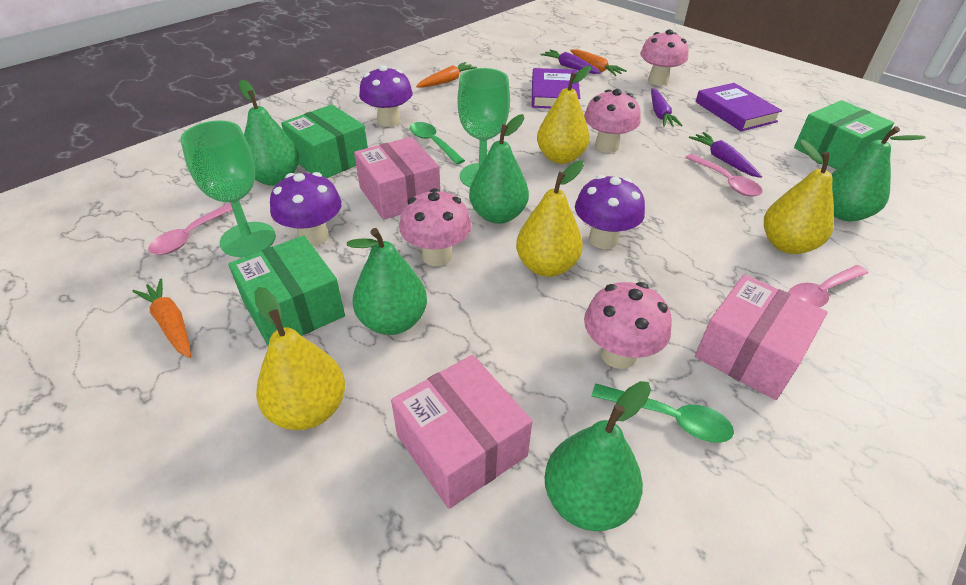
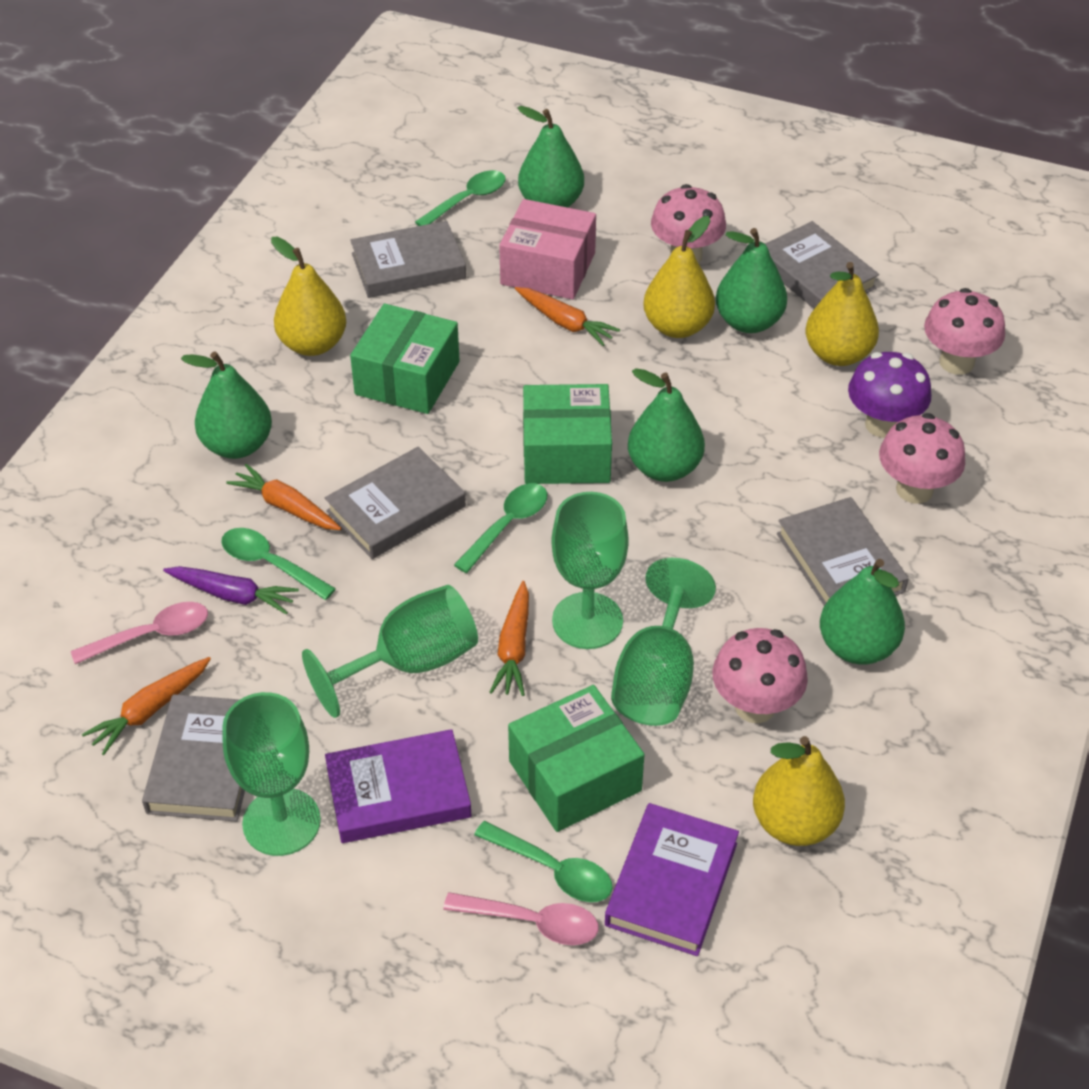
green goblet: 2 -> 4
green spoon: 2 -> 4
grey book: 0 -> 5
orange carrot: 3 -> 4
pink box: 3 -> 1
pink spoon: 3 -> 2
purple carrot: 3 -> 1
purple mushroom: 3 -> 1

